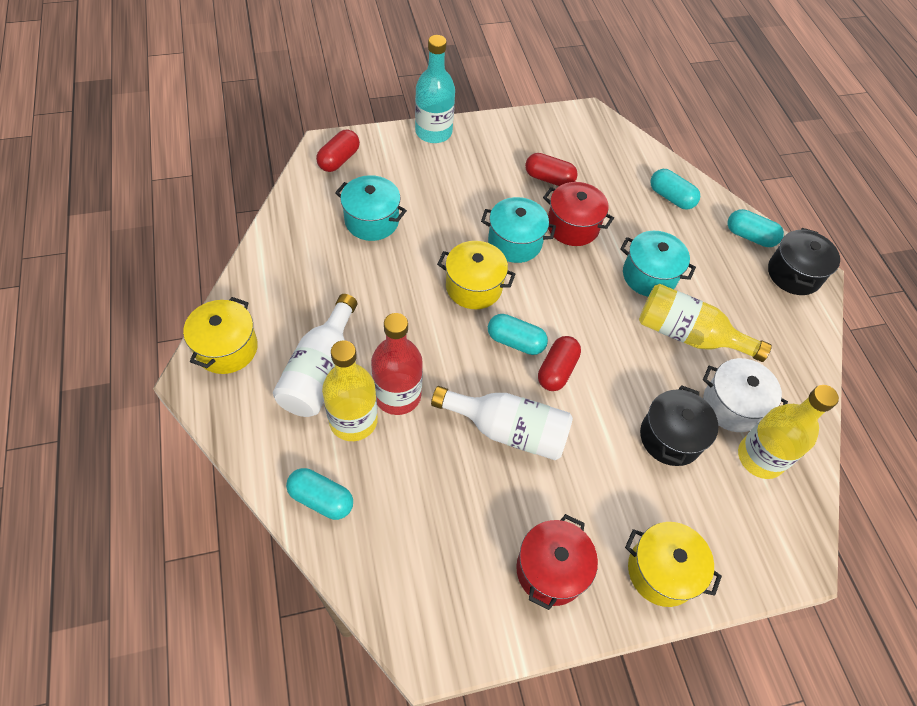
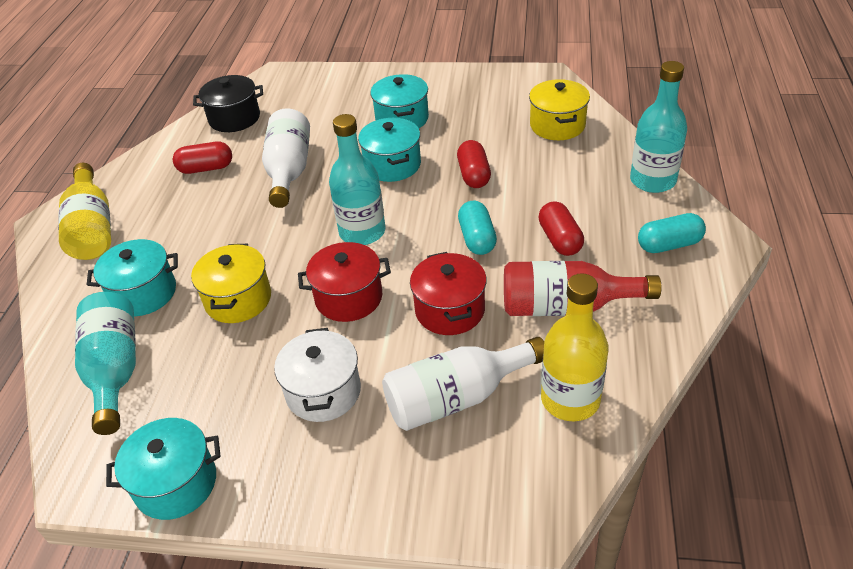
black pot: 2 -> 1
turquoise bottle: 1 -> 3
turquoise capsule: 4 -> 2
turquoise pot: 3 -> 4
yellow bottle: 3 -> 2
yellow pot: 3 -> 2

